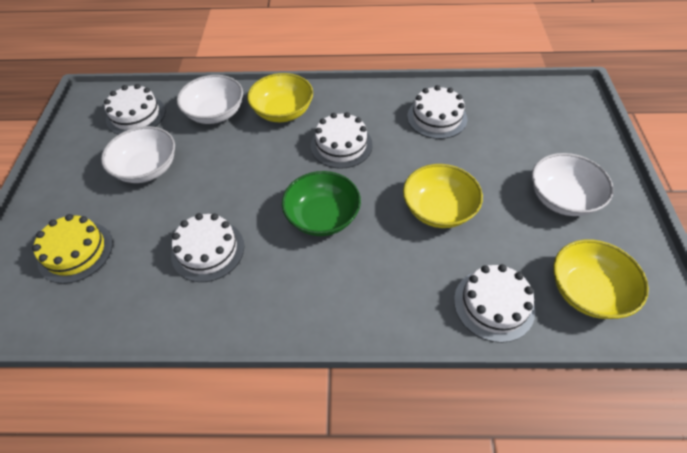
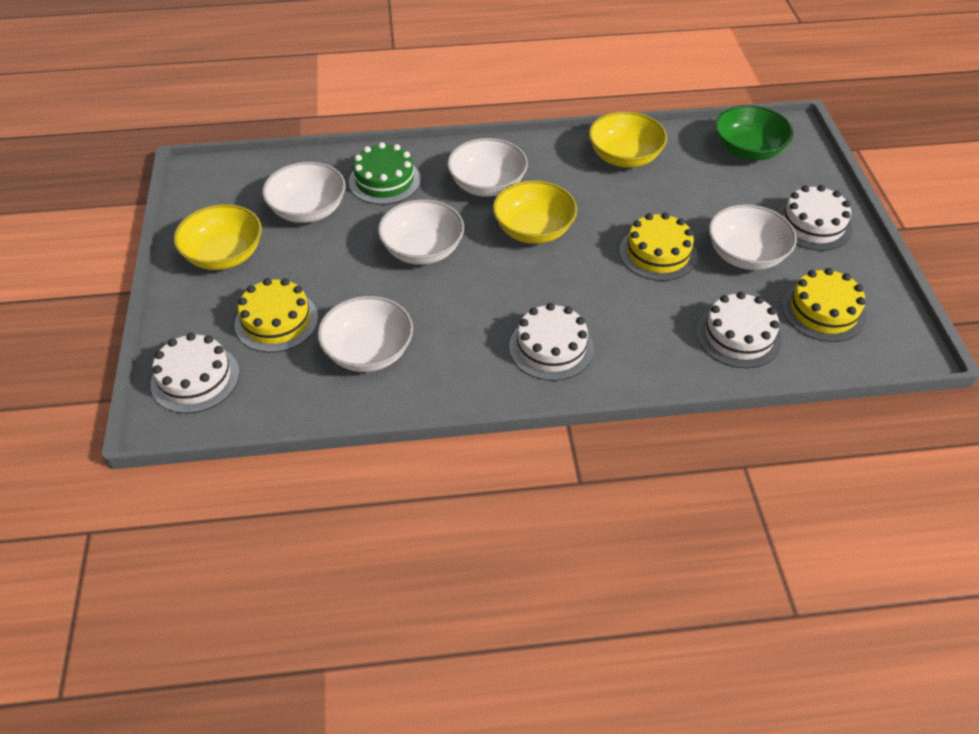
green cake: 0 -> 1
white bowl: 3 -> 5
white cake: 5 -> 4
yellow cake: 1 -> 3

